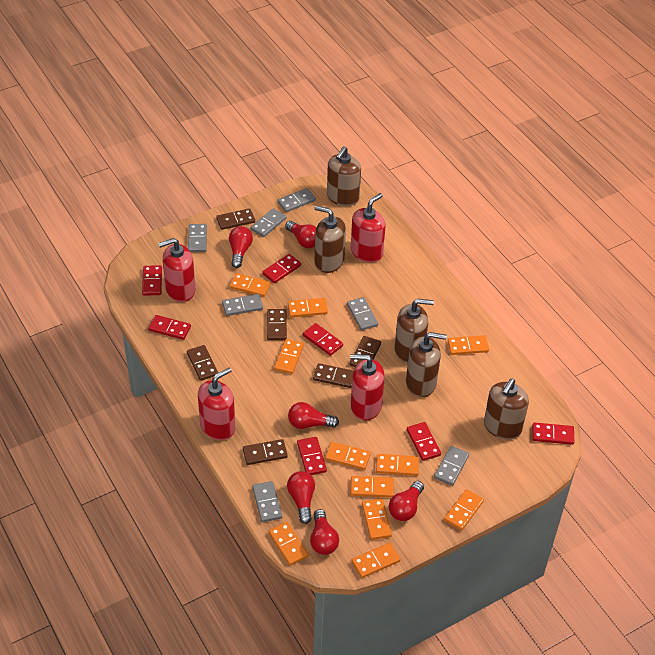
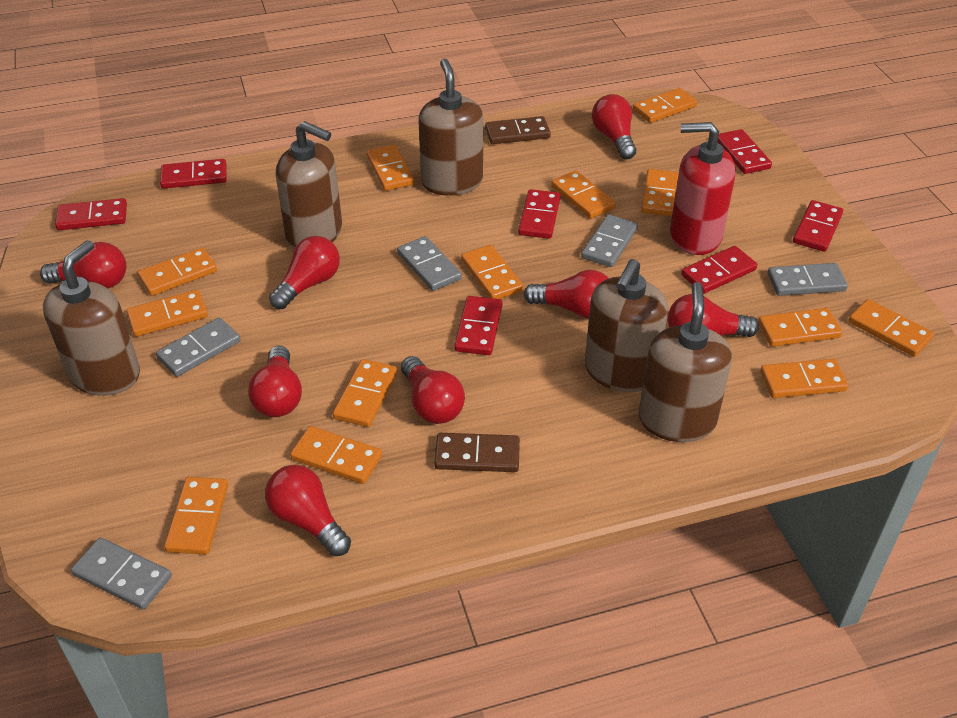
brown domino: 6 -> 2
grey domino: 7 -> 5
orange domino: 11 -> 13
red light bulb: 6 -> 8
red soap dispenser: 4 -> 1

